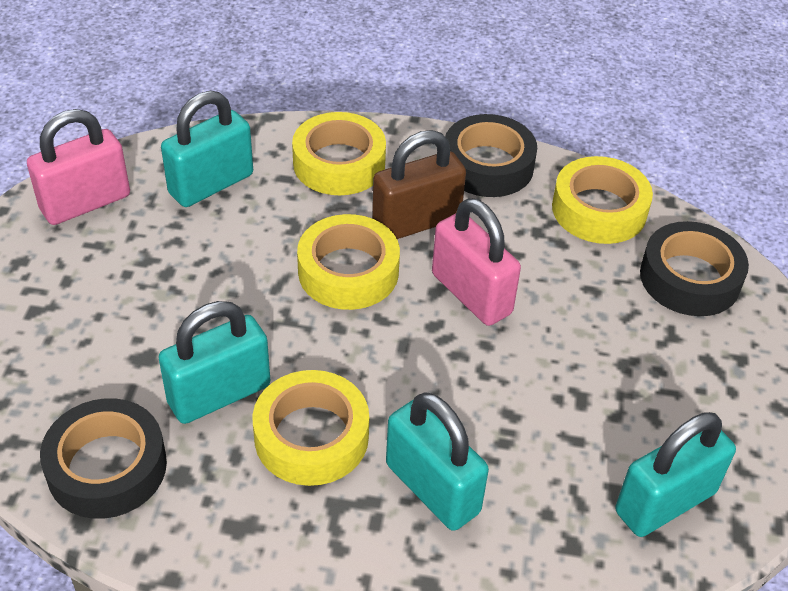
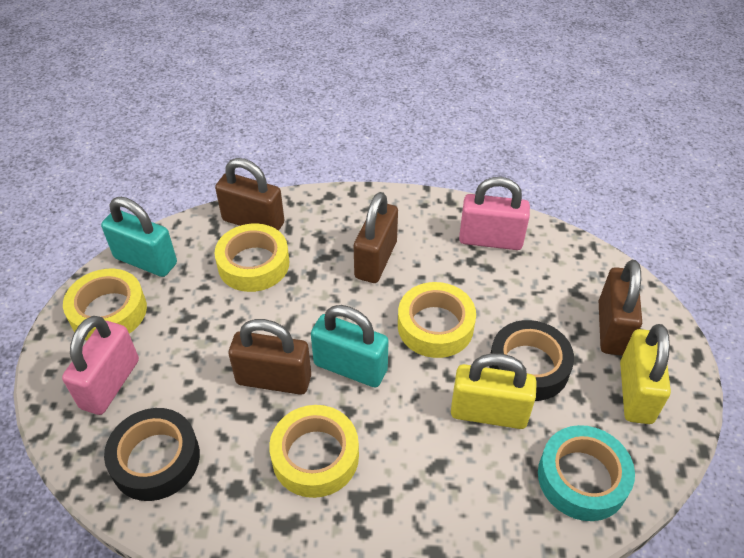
black tape: 3 -> 2
brown padlock: 1 -> 4
turquoise padlock: 4 -> 2
turquoise tape: 0 -> 1
yellow padlock: 0 -> 2

